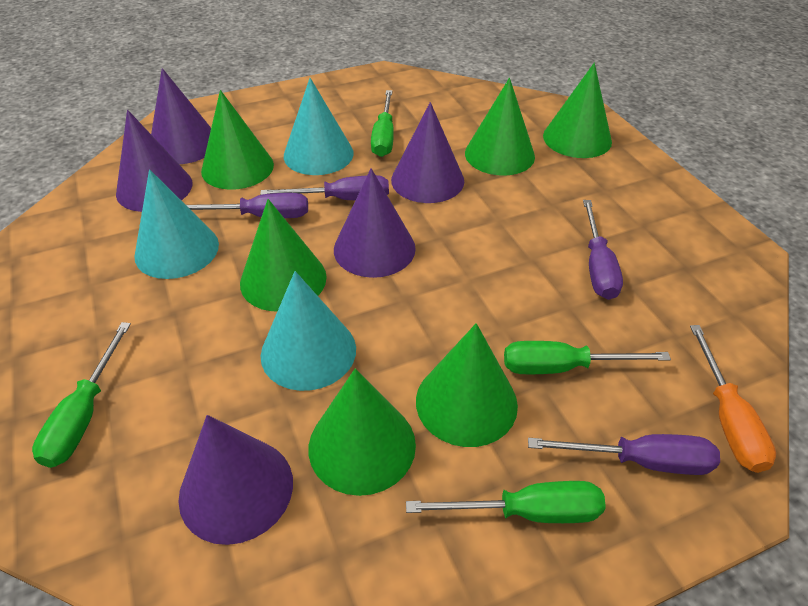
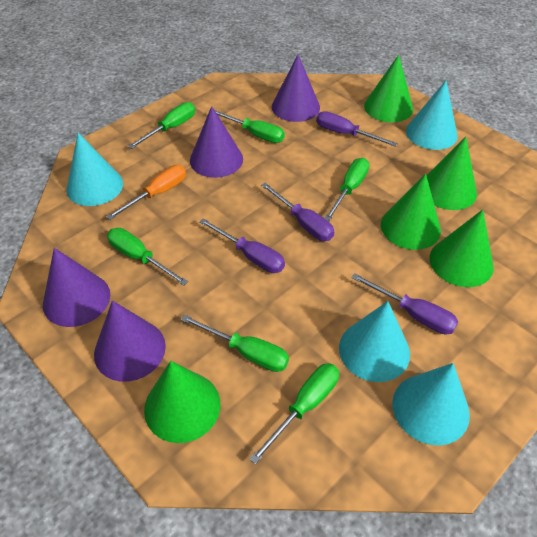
green cone: 6 -> 5
green screwdriver: 4 -> 6
purple cone: 5 -> 4
turquoise cone: 3 -> 4

